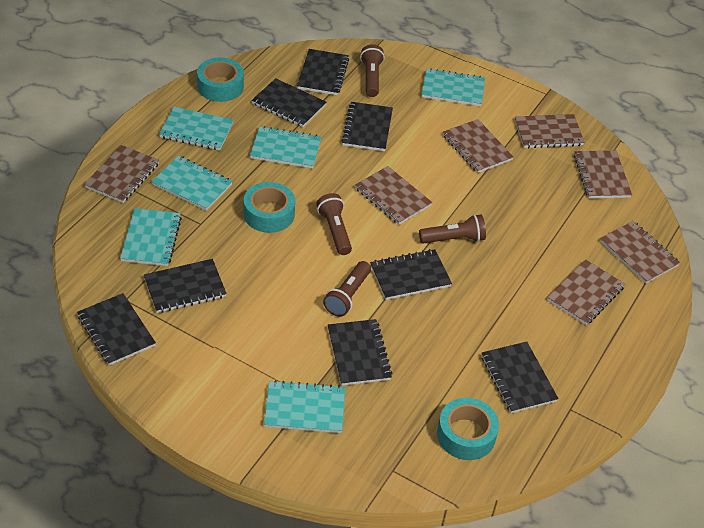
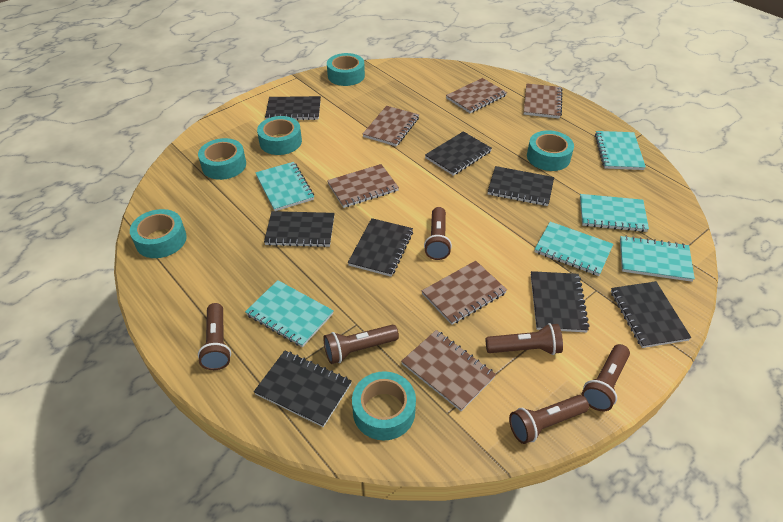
brown flashlight: 4 -> 6
brown notebook: 7 -> 6
turquoise tape: 3 -> 6

